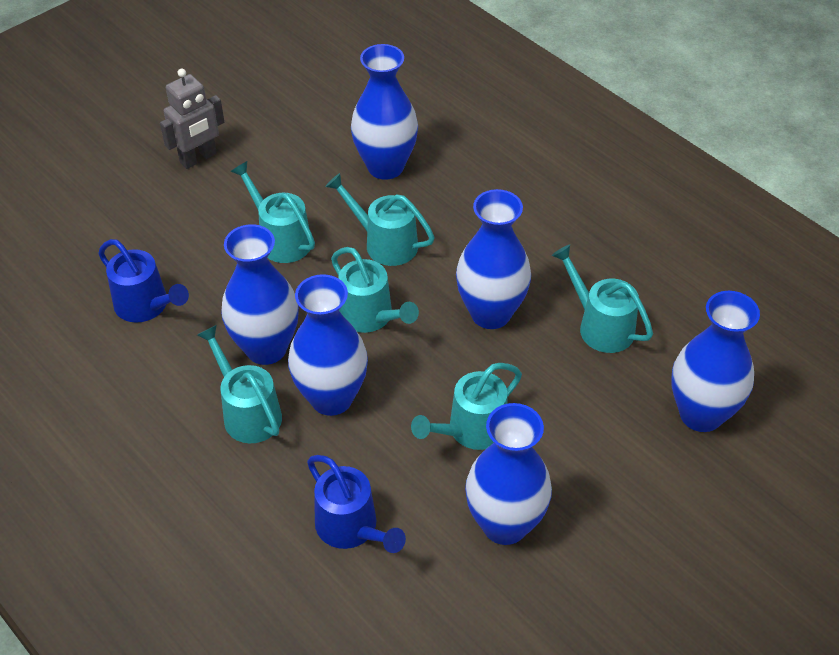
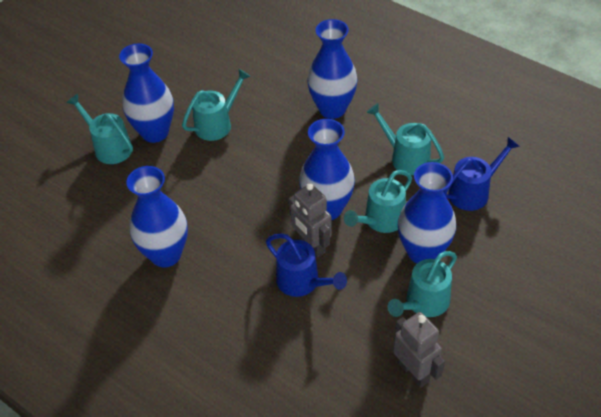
blue vase: 6 -> 5
grey robot: 1 -> 2
turquoise watering can: 6 -> 5

